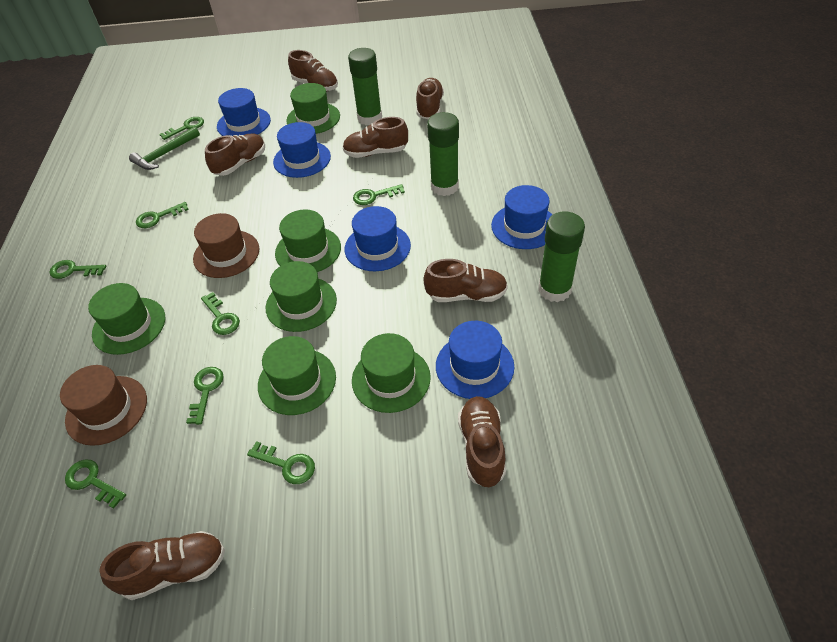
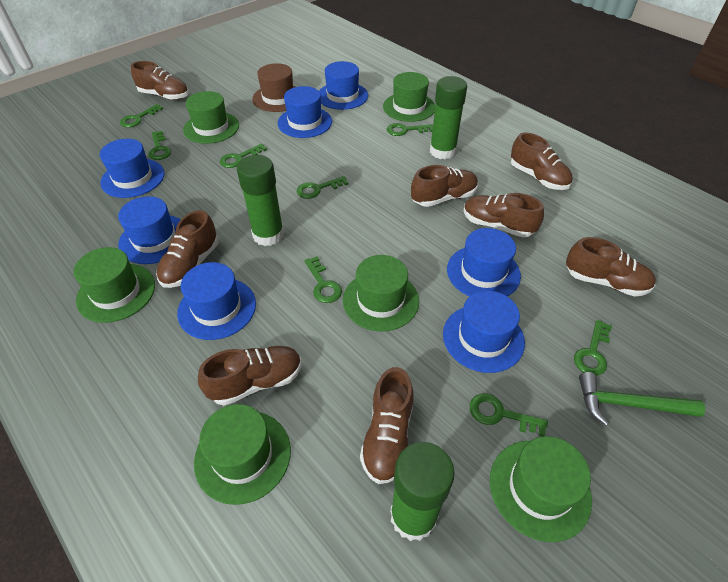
blue hat: 5 -> 7
brown hat: 2 -> 1
brown shoe: 7 -> 8

